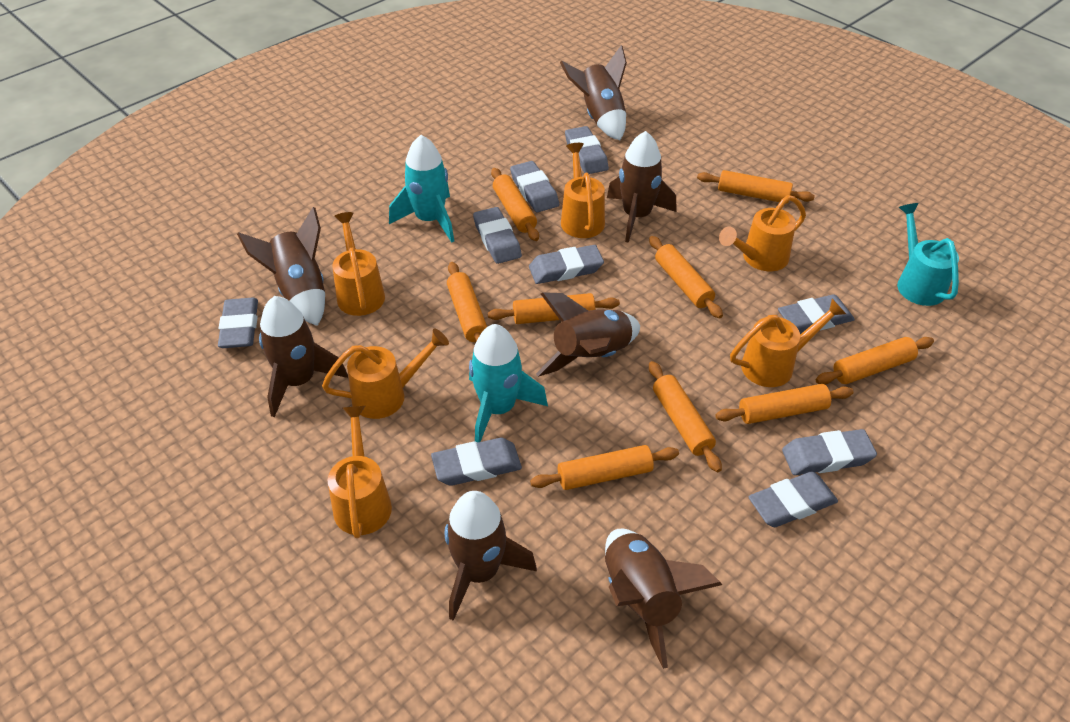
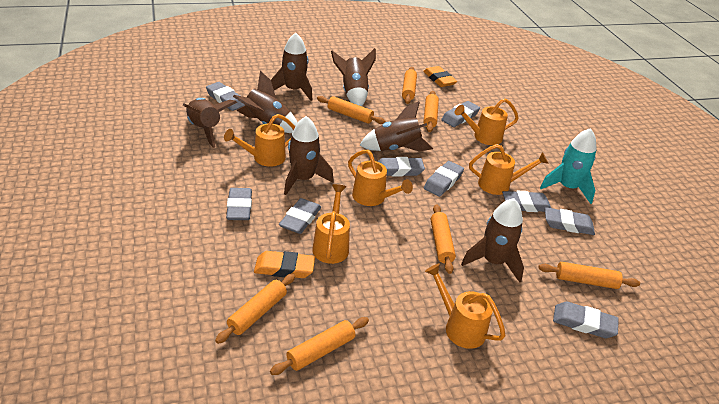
orange eraser: 0 -> 2
orange rolling pin: 9 -> 7
turquoise rocket: 2 -> 1
turquoise watering can: 1 -> 0

